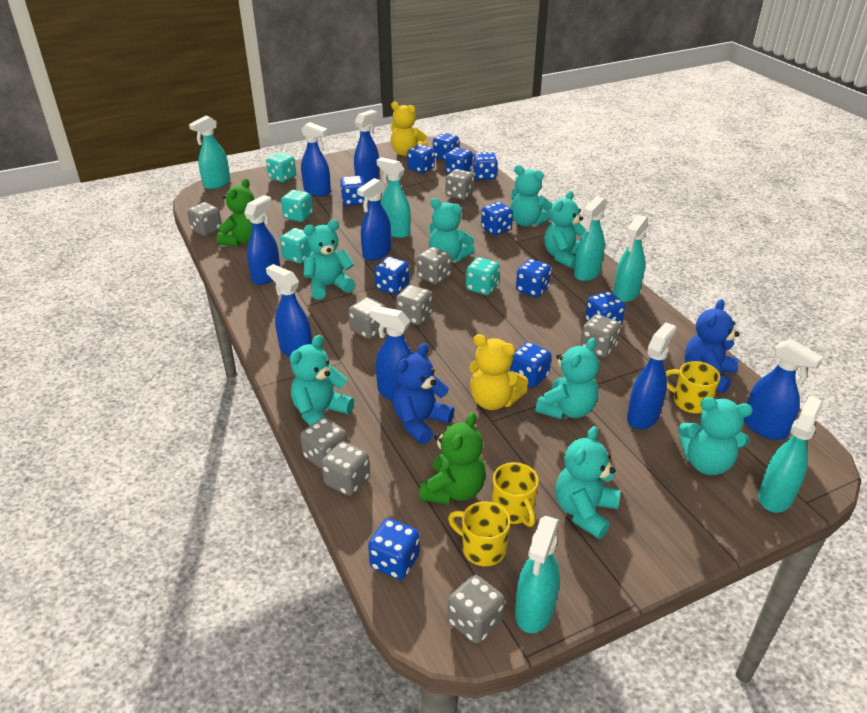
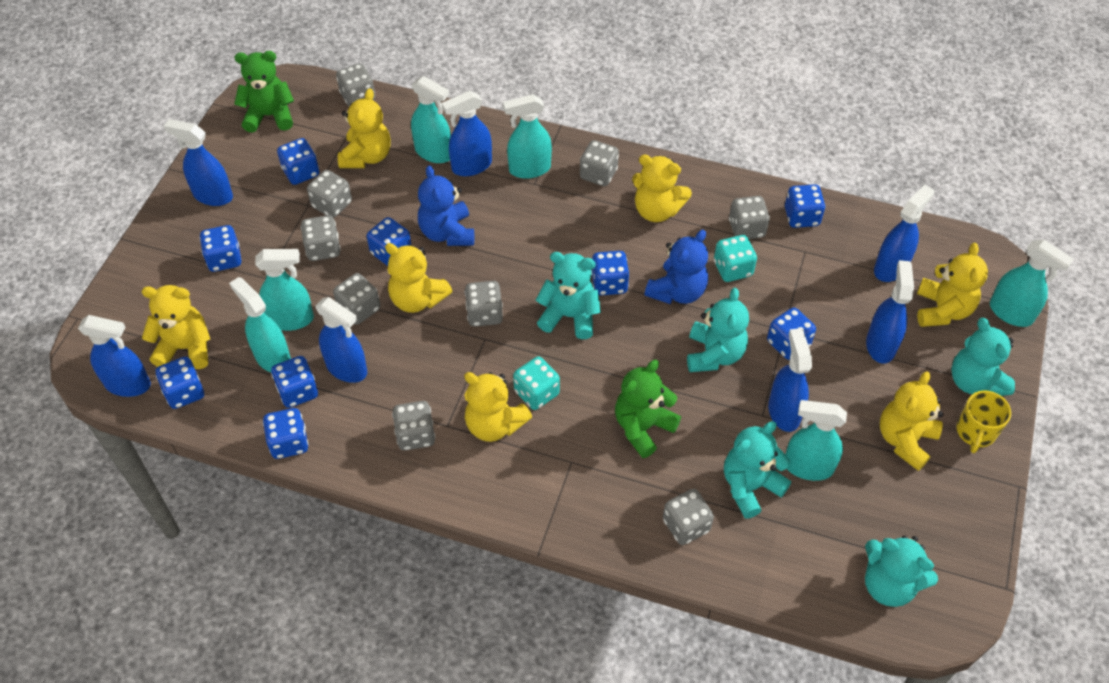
blue dice: 11 -> 9
blue spray bottle: 8 -> 7
turquoise dice: 4 -> 2
turquoise teddy bear: 8 -> 5
yellow mug: 3 -> 1
yellow teddy bear: 2 -> 7

